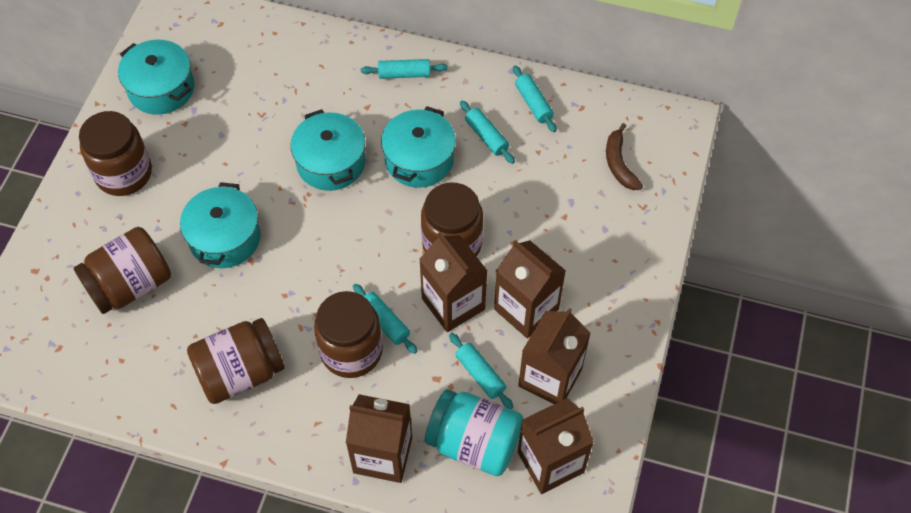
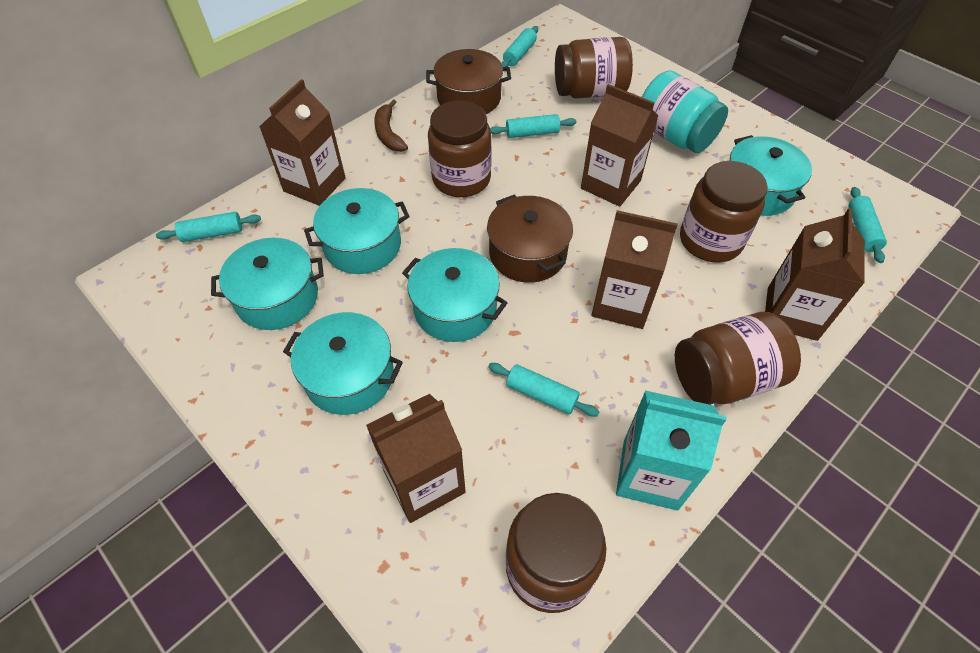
brown pot: 0 -> 2
turquoise carton: 0 -> 1
turquoise pot: 4 -> 5

